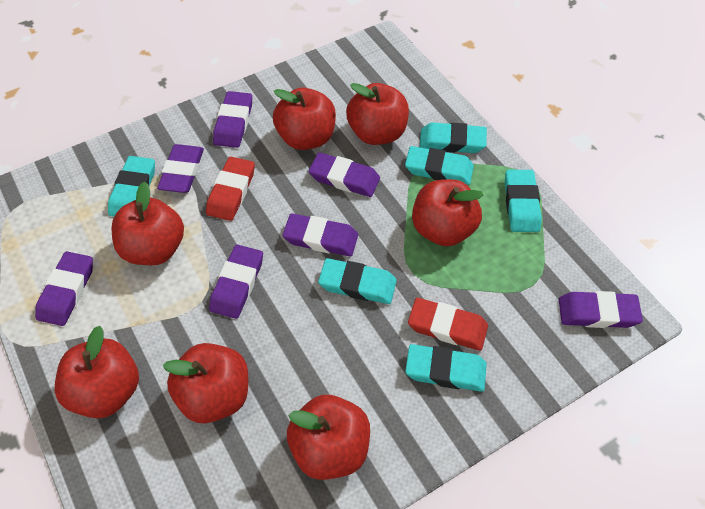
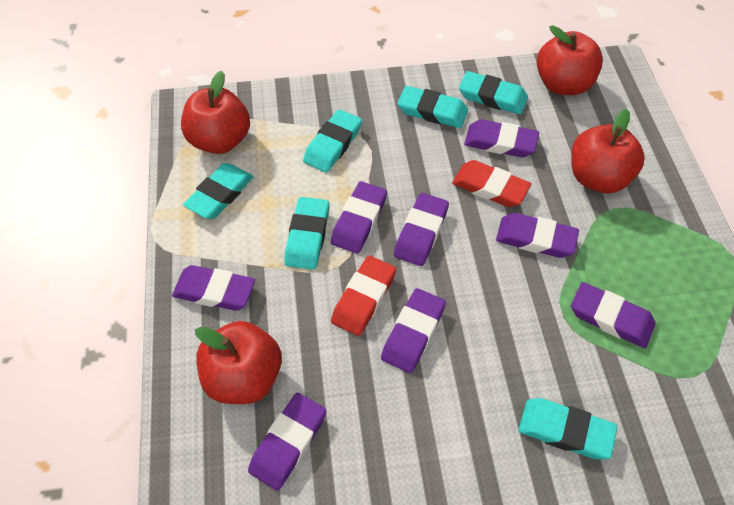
purple eraser: 7 -> 8
red apple: 7 -> 4

